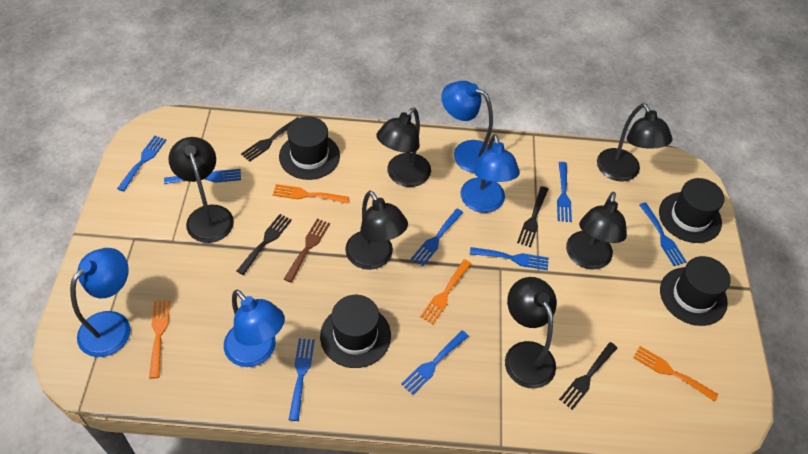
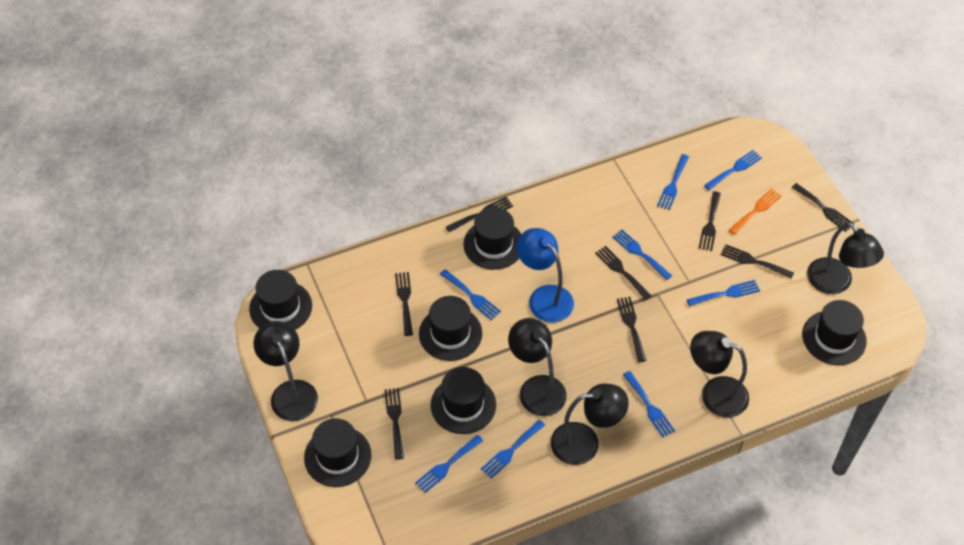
black fork: 4 -> 8
black hat: 4 -> 6
black lamp: 6 -> 5
blue lamp: 4 -> 1
brown fork: 1 -> 0
orange fork: 4 -> 1

